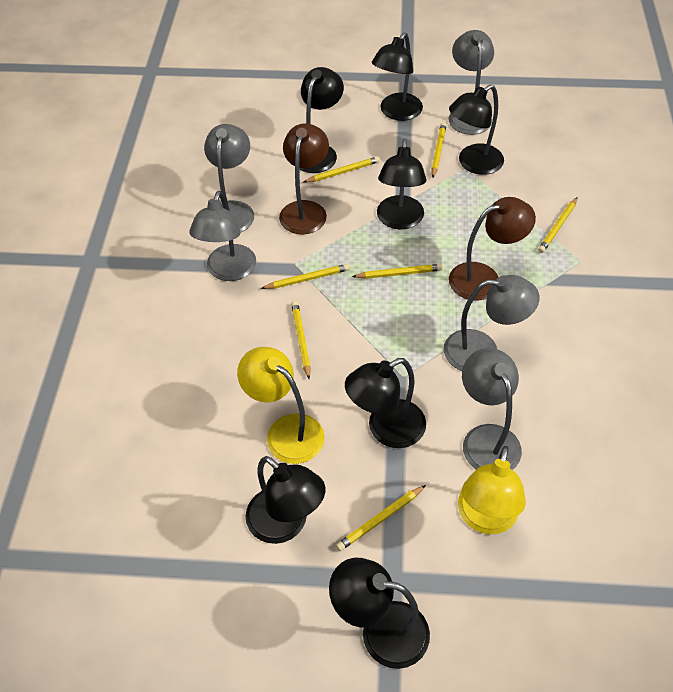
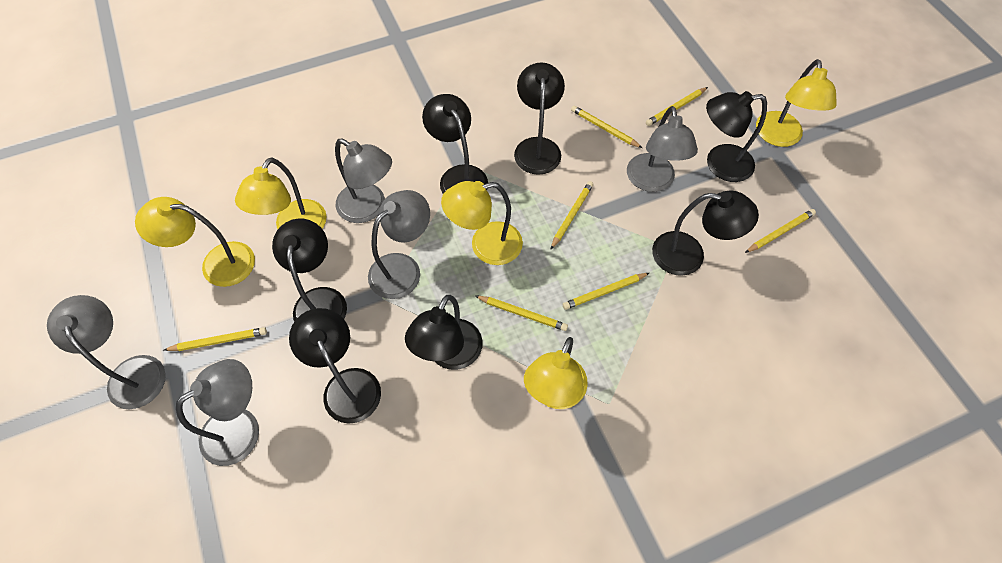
brown lamp: 2 -> 0
yellow lamp: 2 -> 5

